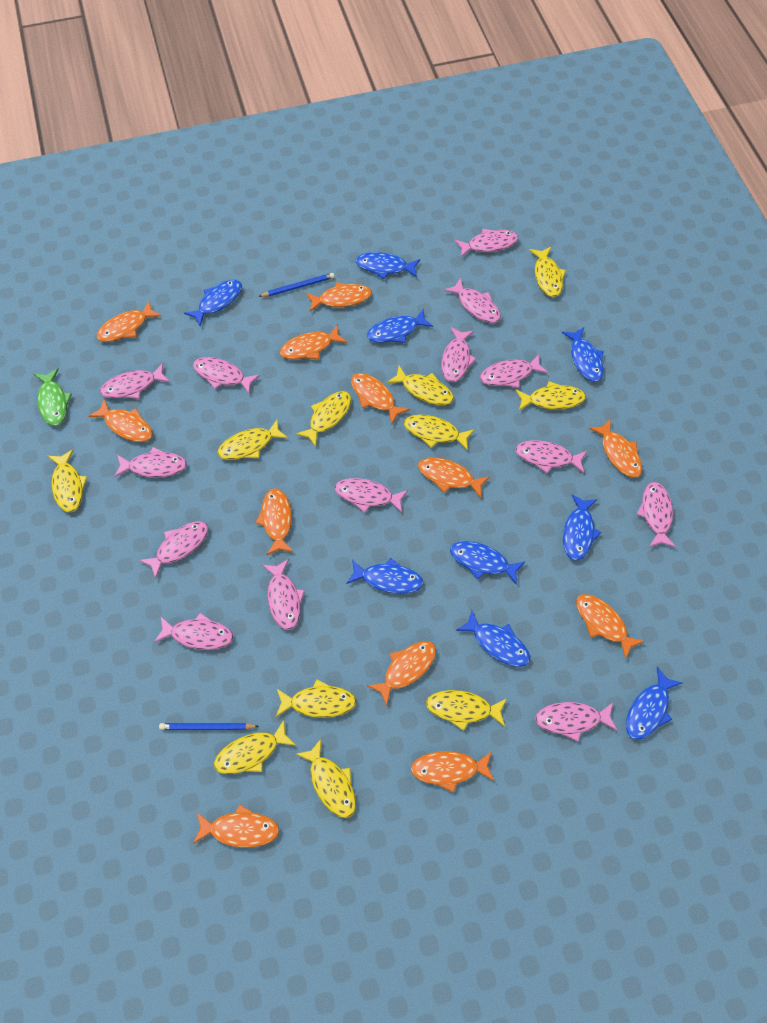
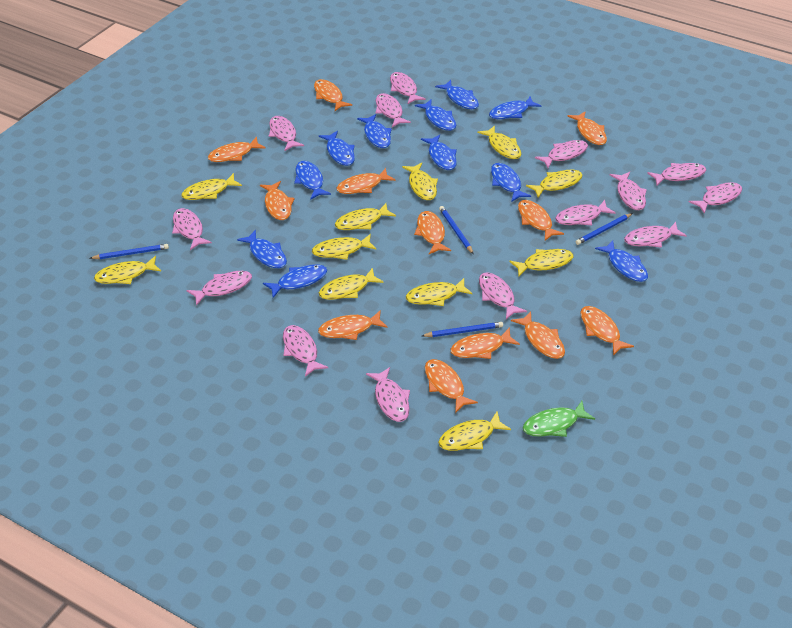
blue fish: 9 -> 11
blue pencil: 2 -> 4

